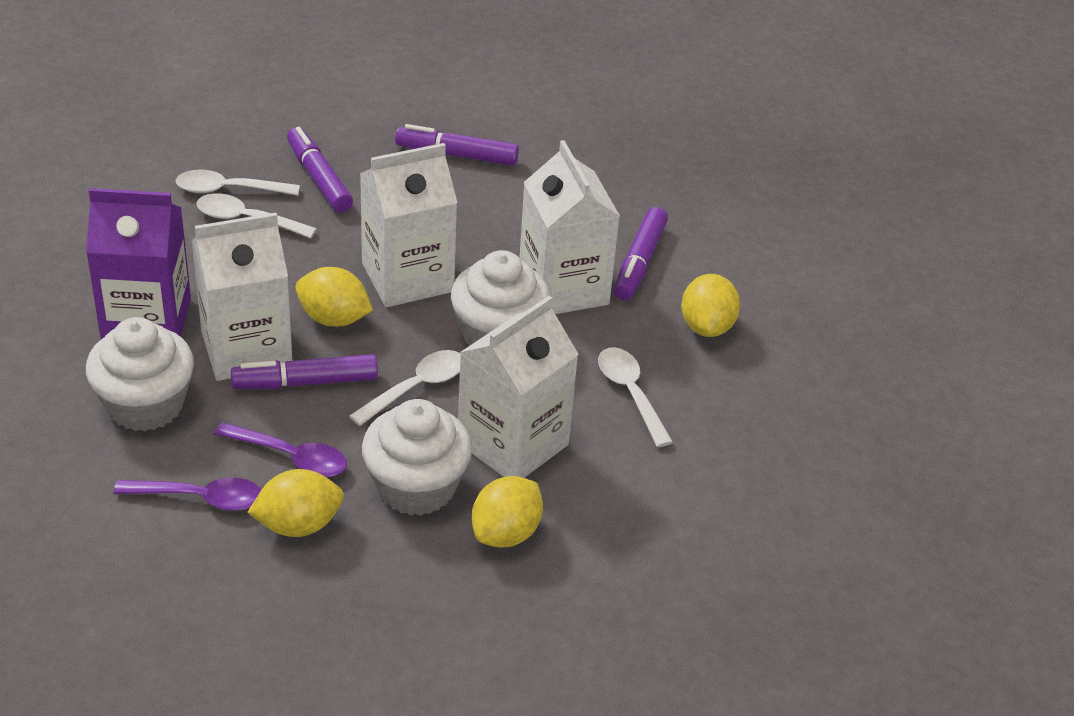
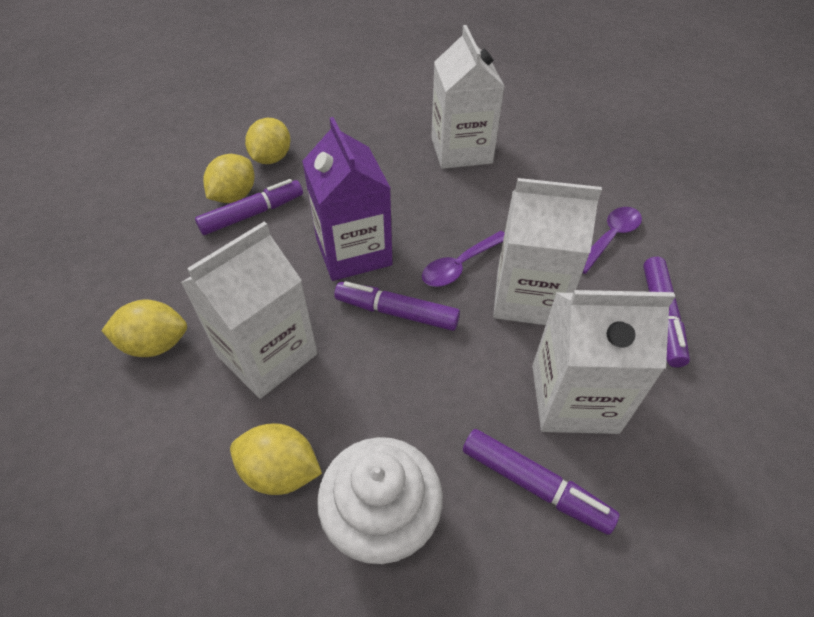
white cupcake: 3 -> 1
white spoon: 4 -> 0

